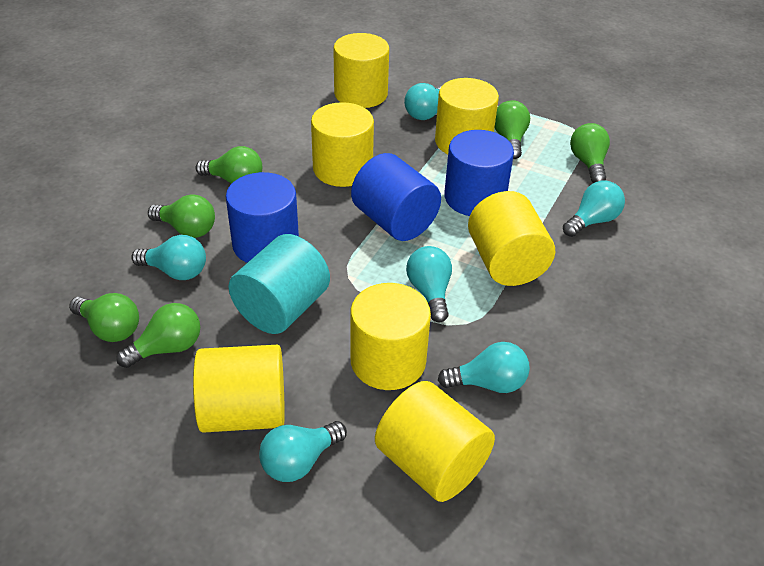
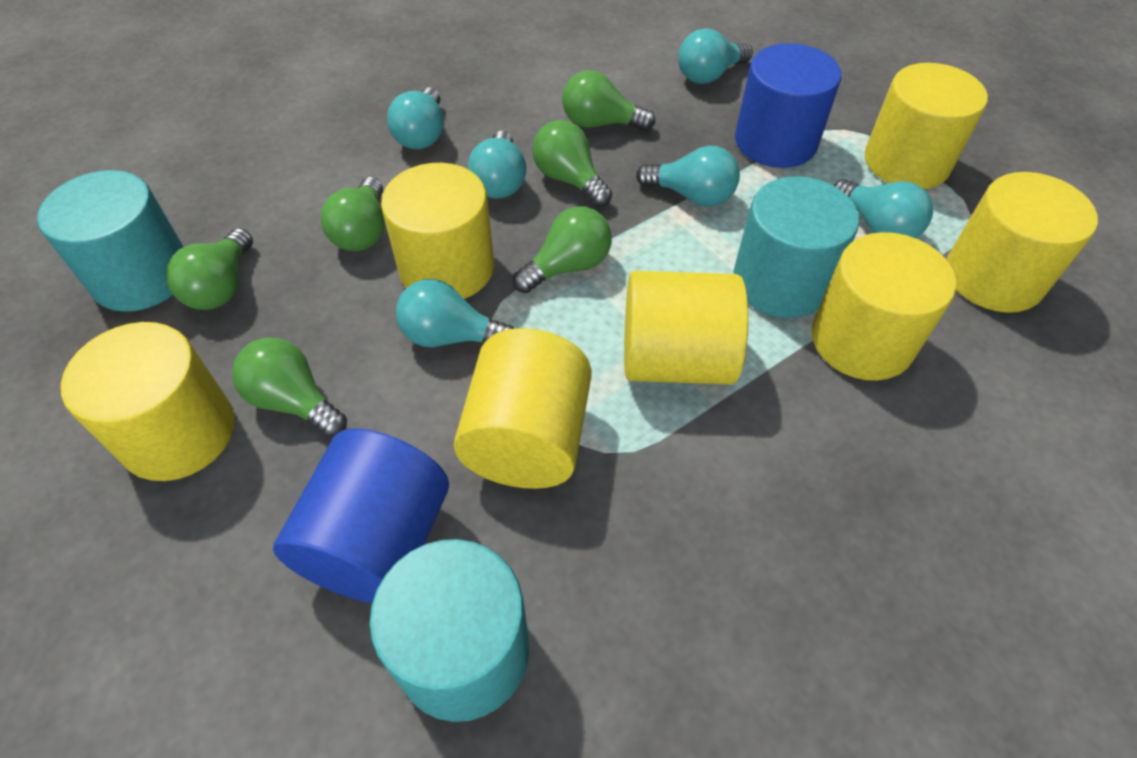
blue cylinder: 3 -> 2
turquoise cylinder: 1 -> 3

